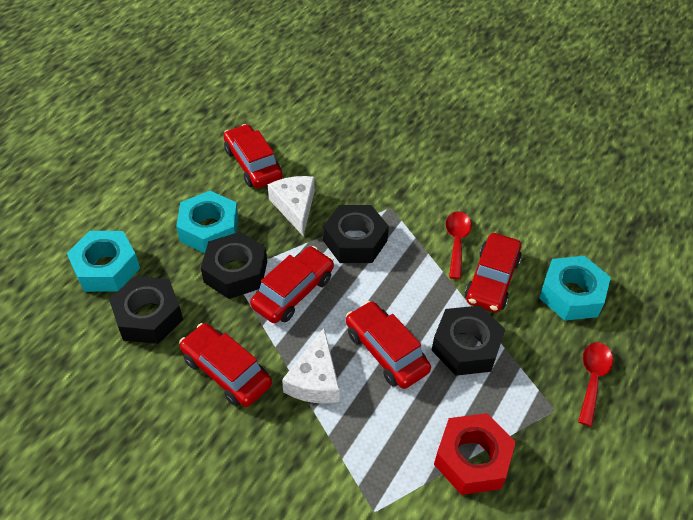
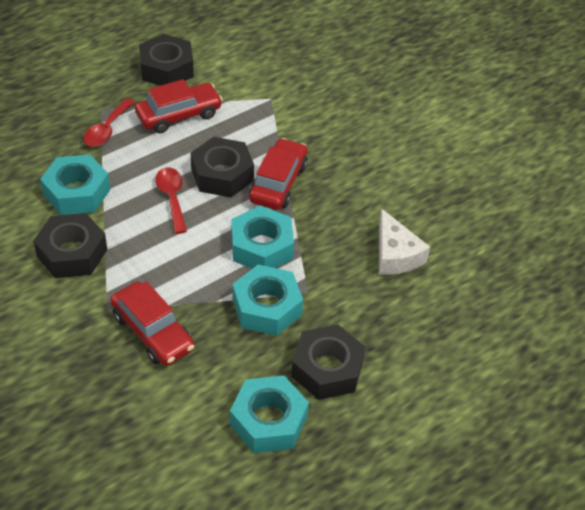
red car: 5 -> 3
red nut: 1 -> 0
turquoise nut: 3 -> 4
white cheese: 2 -> 1

